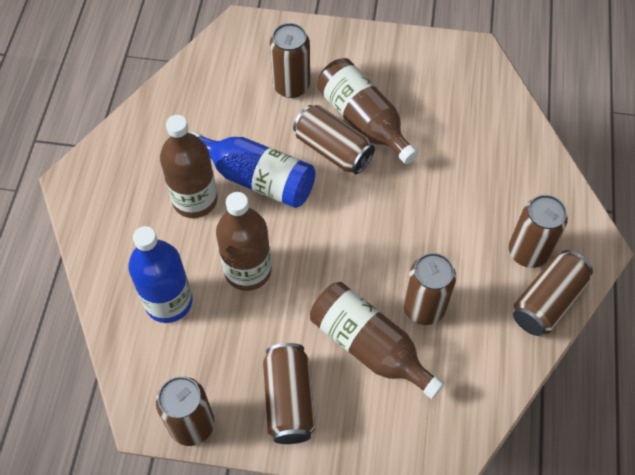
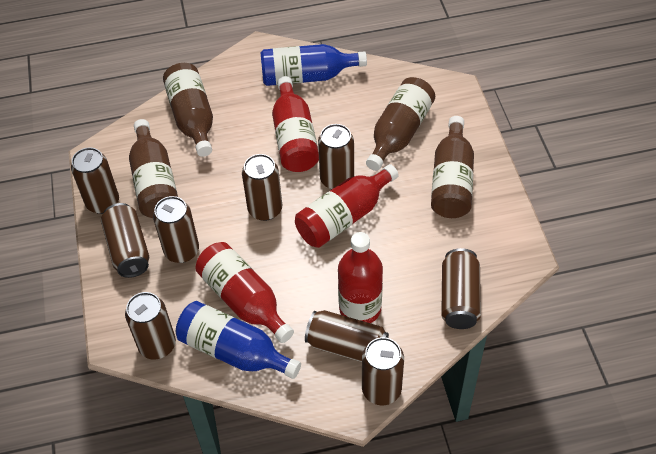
brown can: 7 -> 9
red bottle: 0 -> 4

